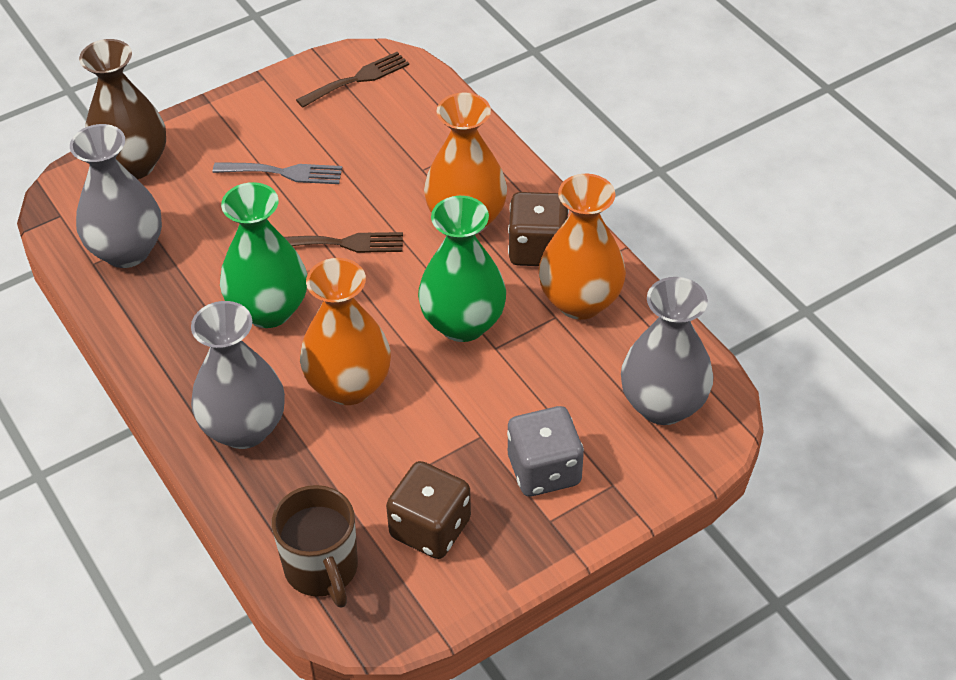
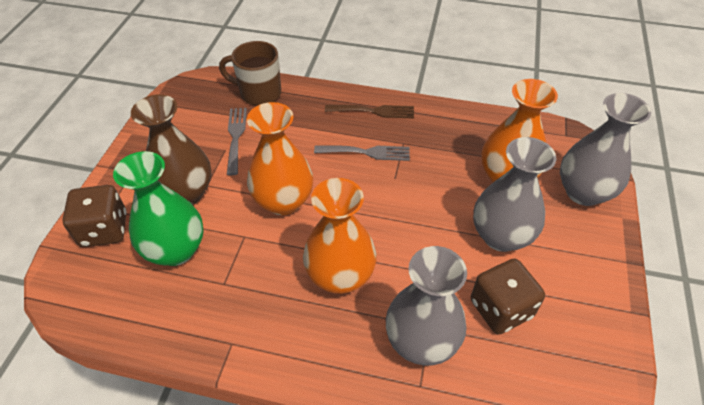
brown fork: 2 -> 1
green vase: 2 -> 1
grey dice: 1 -> 0
grey fork: 1 -> 2

